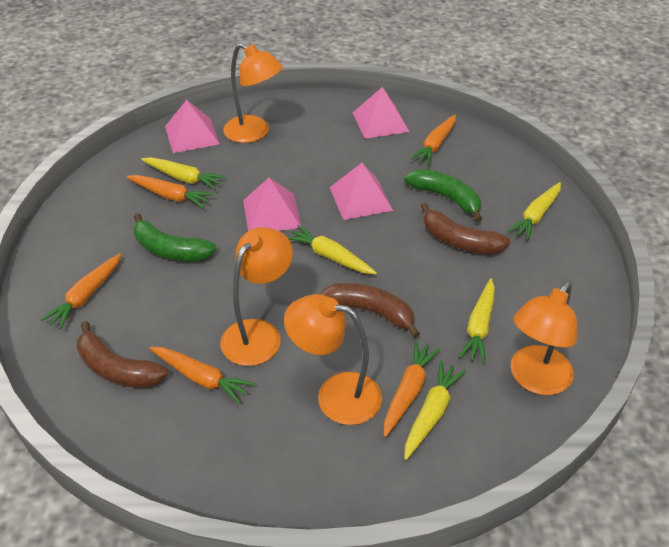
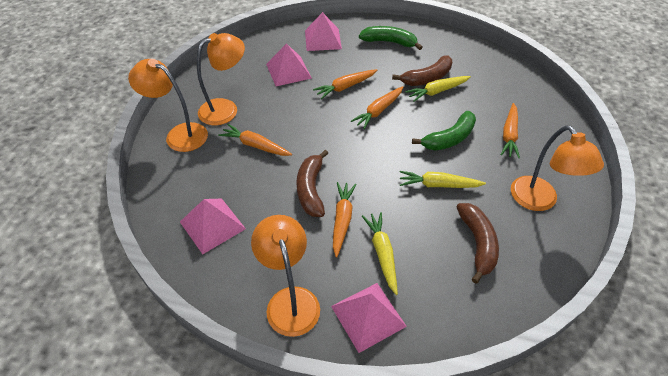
yellow carrot: 5 -> 3

